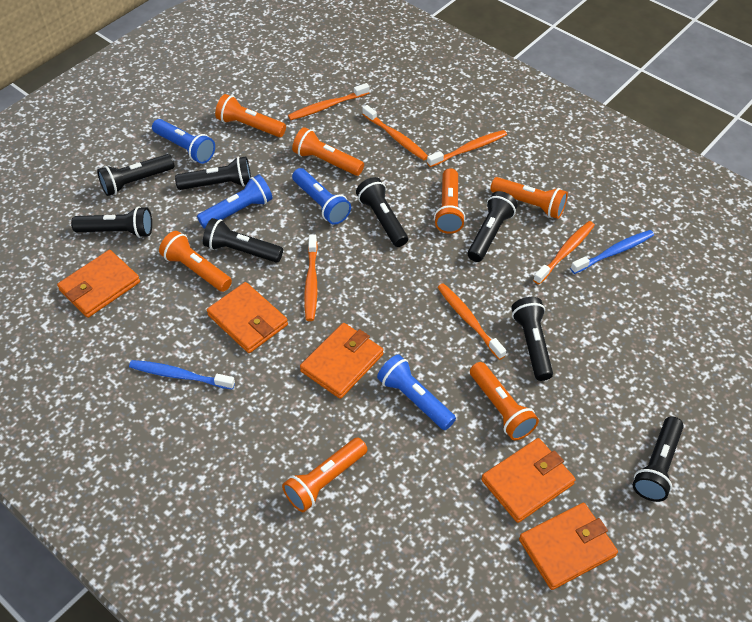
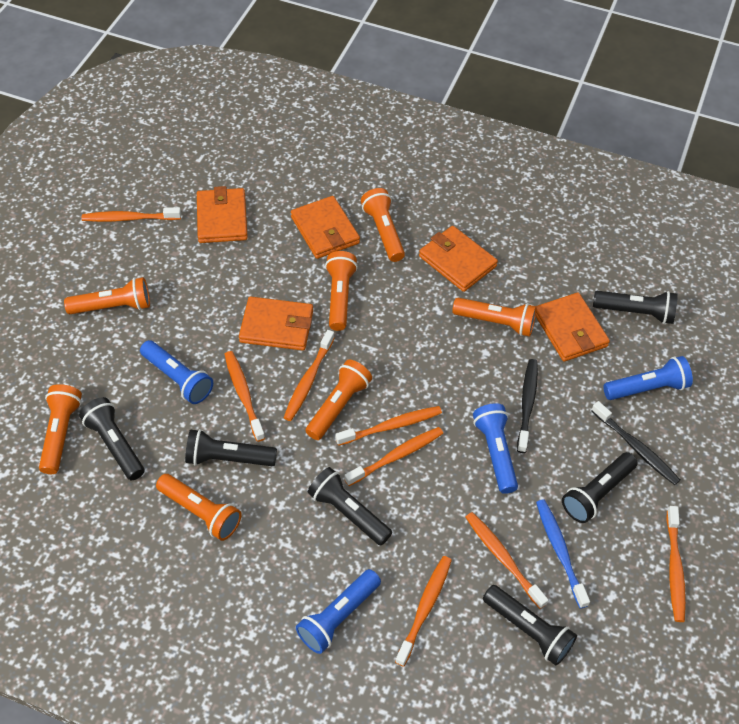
black flashlight: 8 -> 6
black toothbrush: 0 -> 2
blue toothbrush: 2 -> 1
orange toothbrush: 6 -> 8

